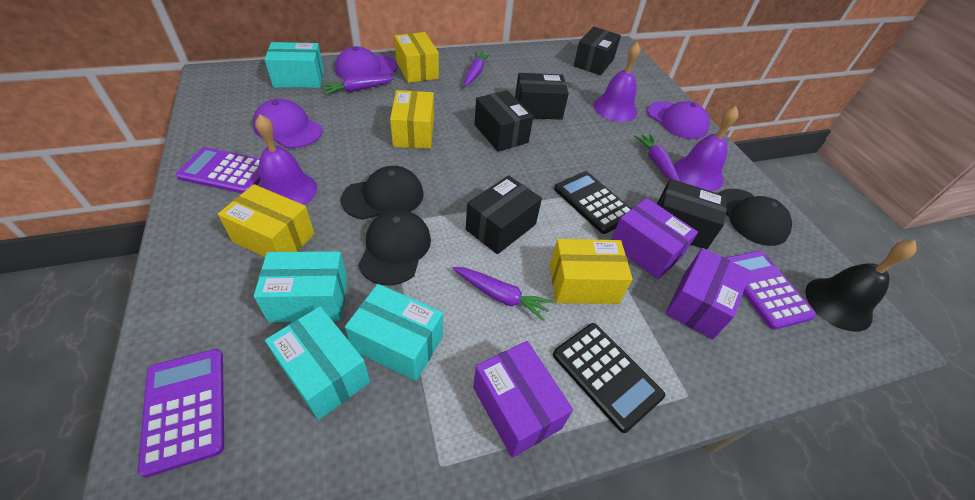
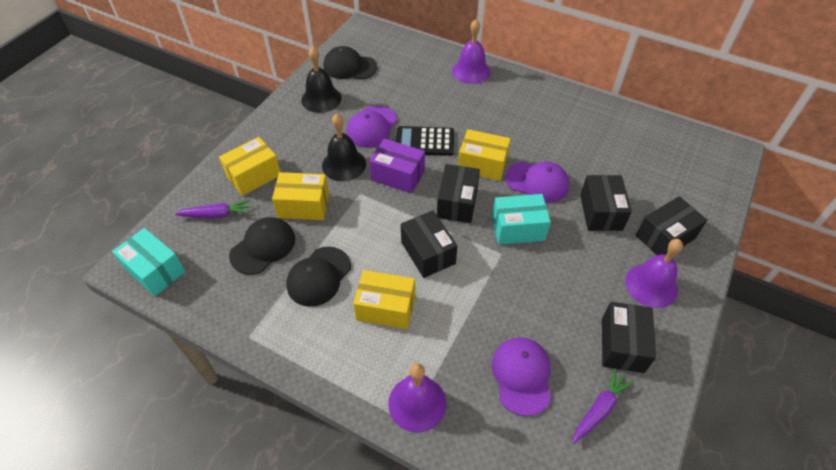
black bell: 1 -> 2
black calculator: 2 -> 1
purple box: 3 -> 1
purple calculator: 3 -> 0
purple carrot: 4 -> 2
turquoise box: 4 -> 2

